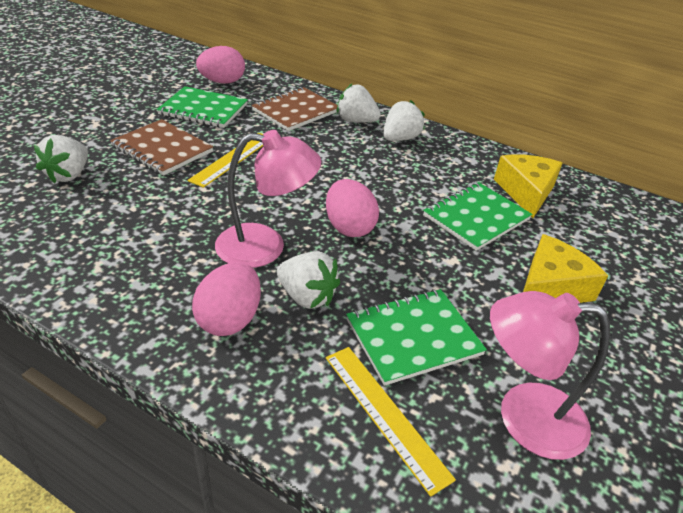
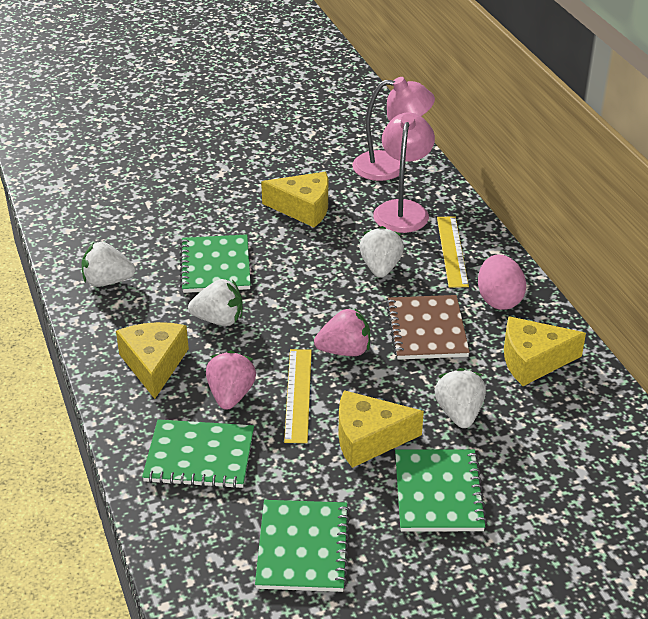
brown notebook: 2 -> 1
green notebook: 3 -> 4
pink egg: 3 -> 1
pink strawberry: 0 -> 2
yellow cheese: 2 -> 4

